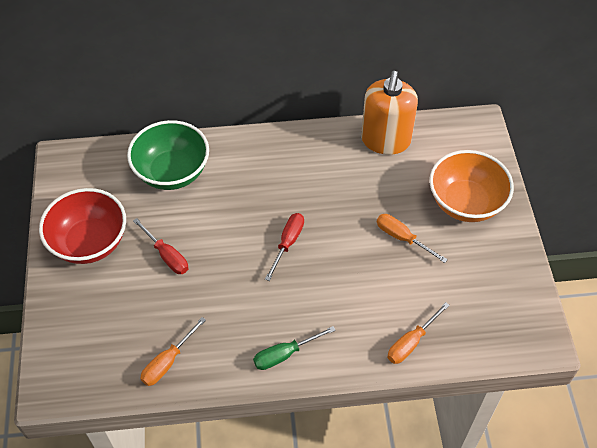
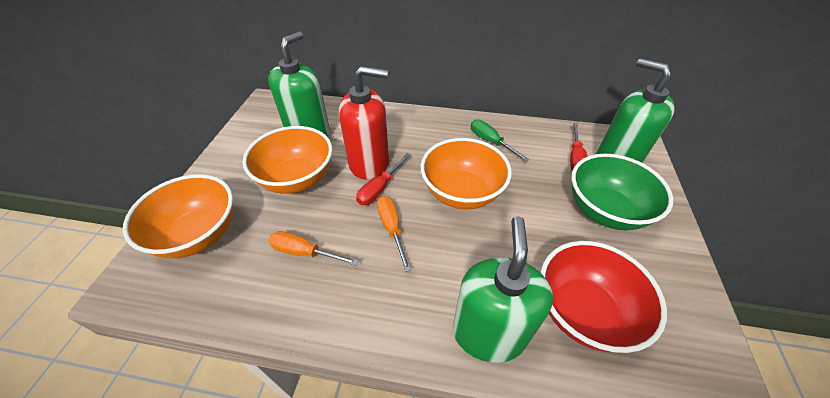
green soap dispenser: 0 -> 3
orange bowl: 1 -> 3
orange screwdriver: 3 -> 2
orange soap dispenser: 1 -> 0
red soap dispenser: 0 -> 1

